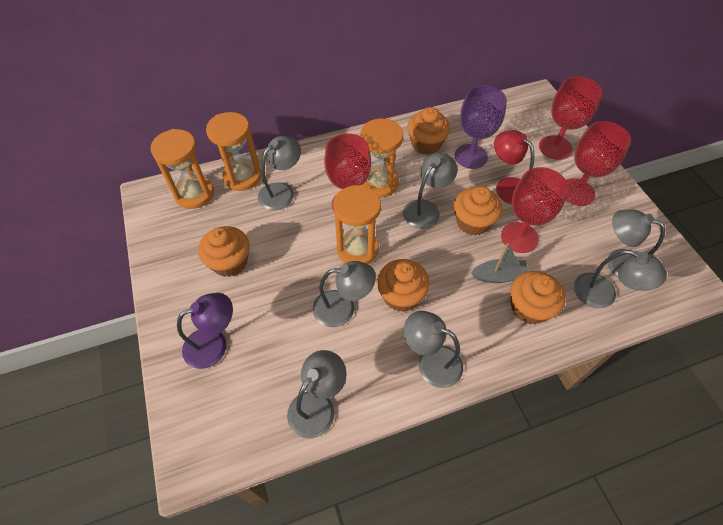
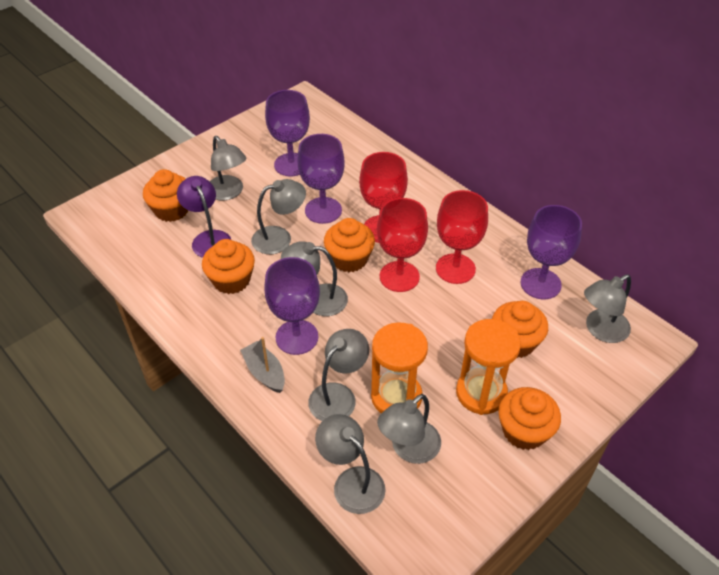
orange hourglass: 4 -> 2
purple goblet: 1 -> 4
red goblet: 4 -> 3
red lamp: 1 -> 0

